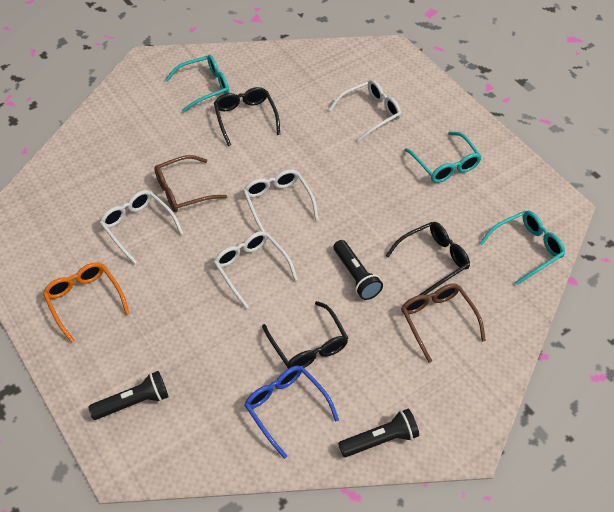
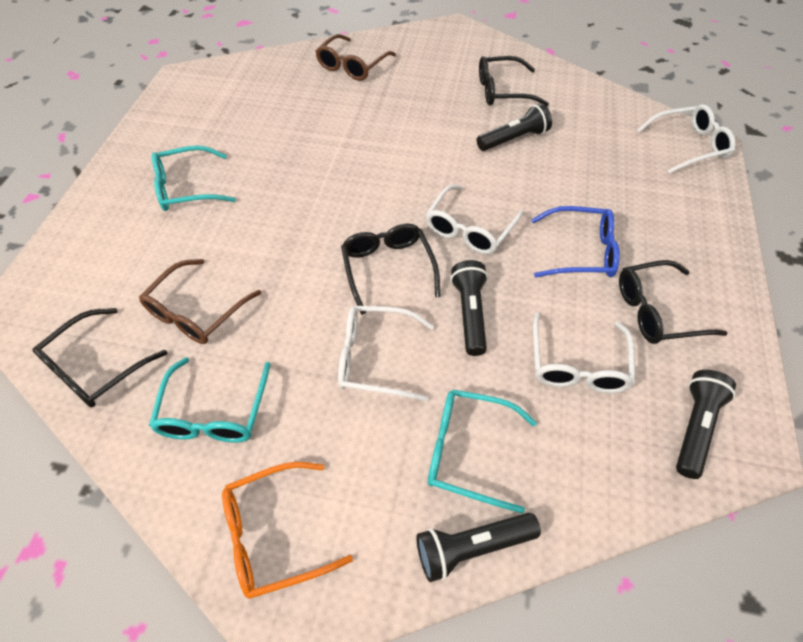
black flashlight: 3 -> 4
black glasses: 3 -> 4

